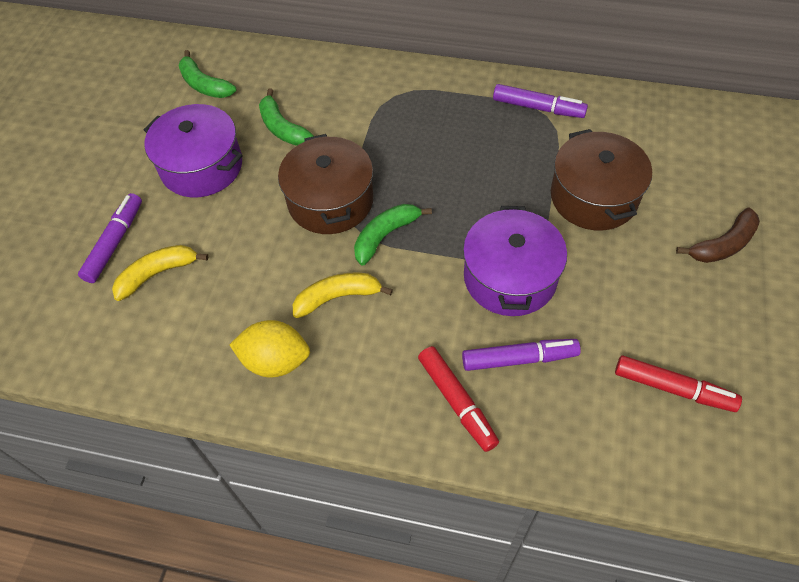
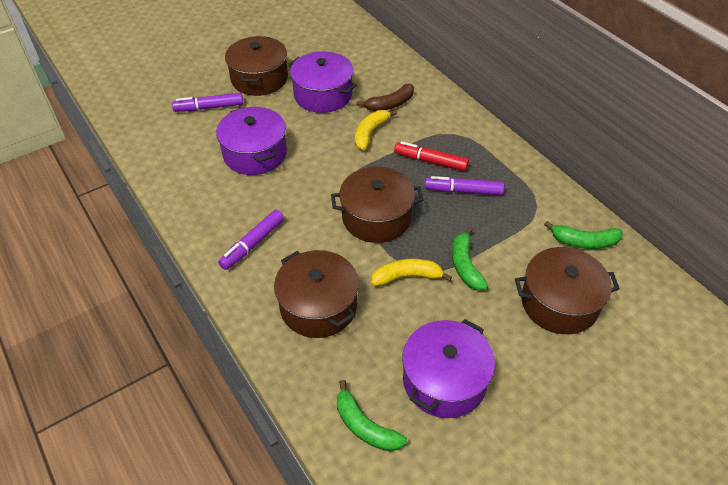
brown pot: 2 -> 4
purple pot: 2 -> 3
red marker: 2 -> 1
yellow lemon: 1 -> 0

